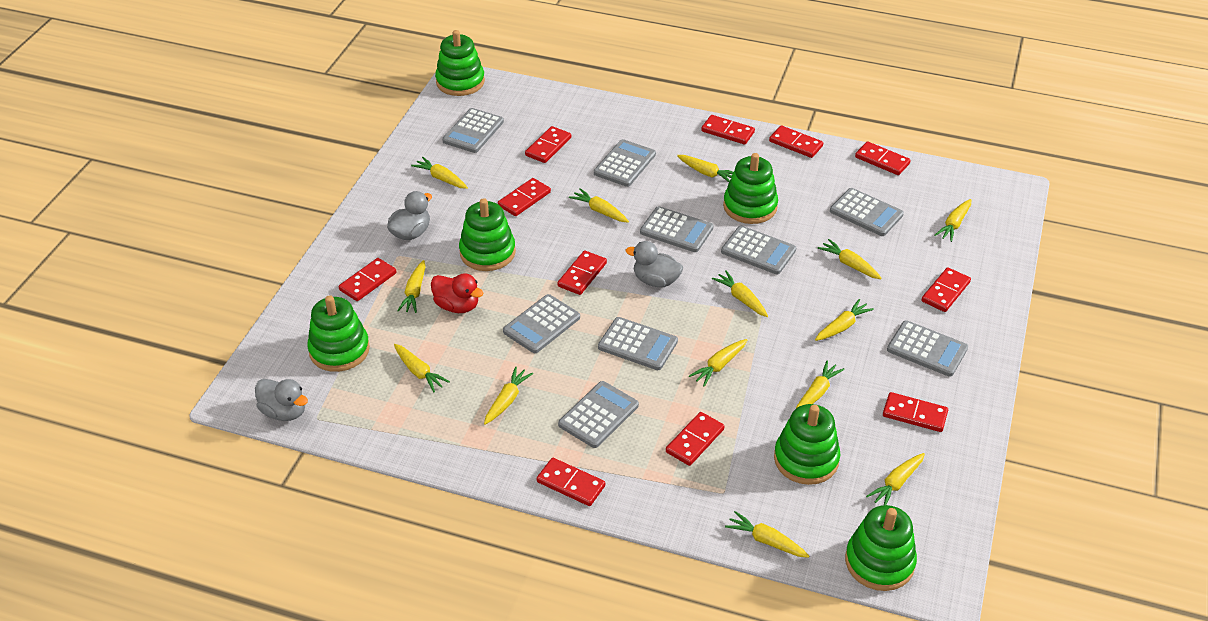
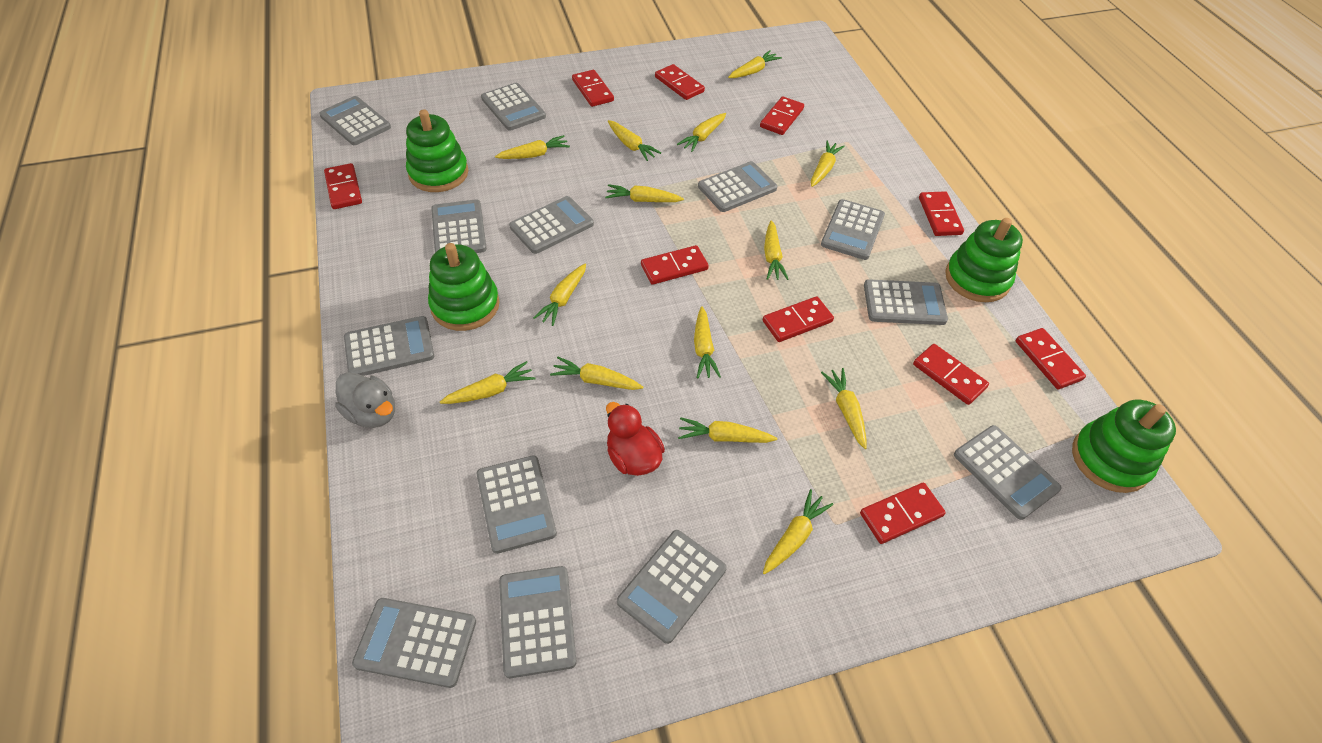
green stacking toy: 6 -> 4
grey calculator: 9 -> 13
grey duck: 3 -> 1
red domino: 11 -> 10

